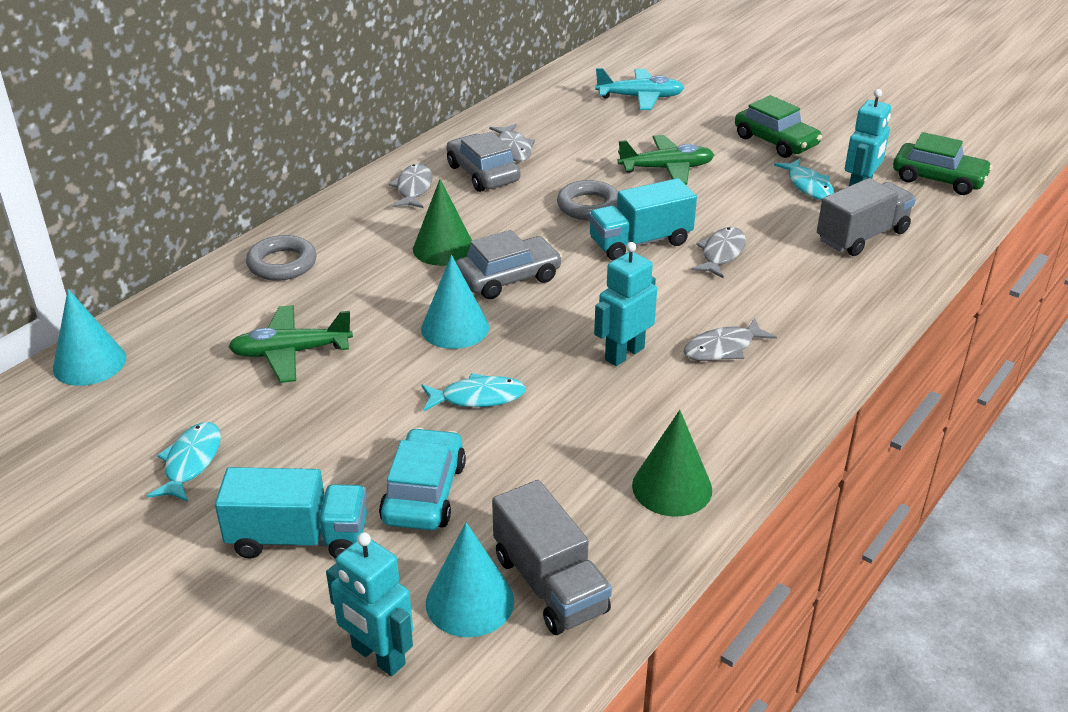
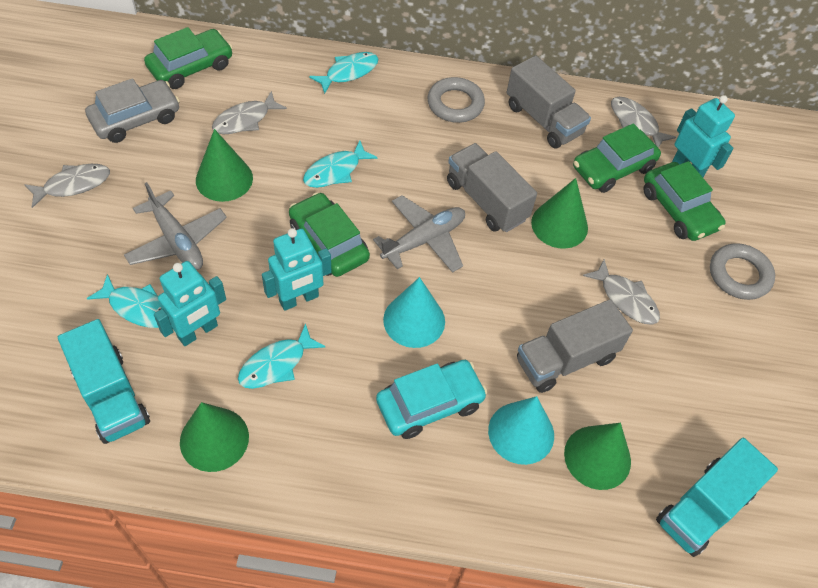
green car: 2 -> 4
green cone: 2 -> 4
green plane: 2 -> 0
grey car: 2 -> 1
grey plane: 0 -> 2
grey truck: 2 -> 3
turquoise cone: 3 -> 2
turquoise fish: 3 -> 4
turquoise plane: 1 -> 0

